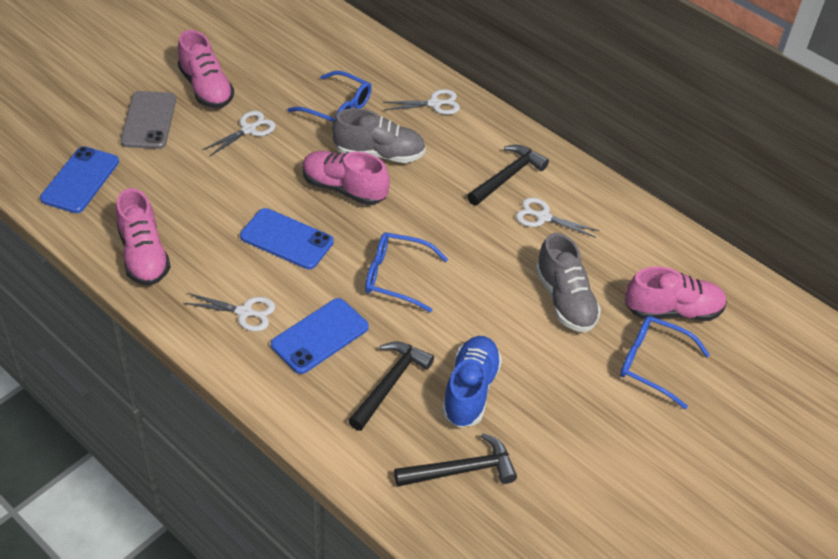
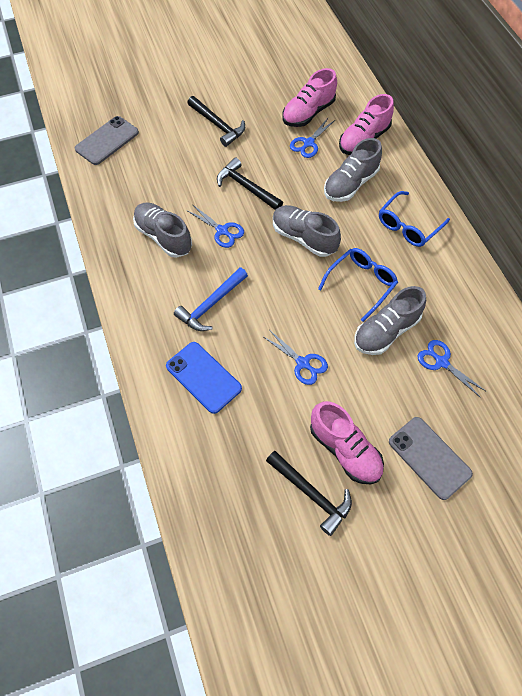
blue glasses: 3 -> 2
blue hammer: 0 -> 1
blue phone: 3 -> 1
blue scissors: 0 -> 4
blue shoe: 1 -> 0
grey phone: 1 -> 2
grey shoe: 2 -> 4
pink shoe: 4 -> 3
white scissors: 4 -> 0

